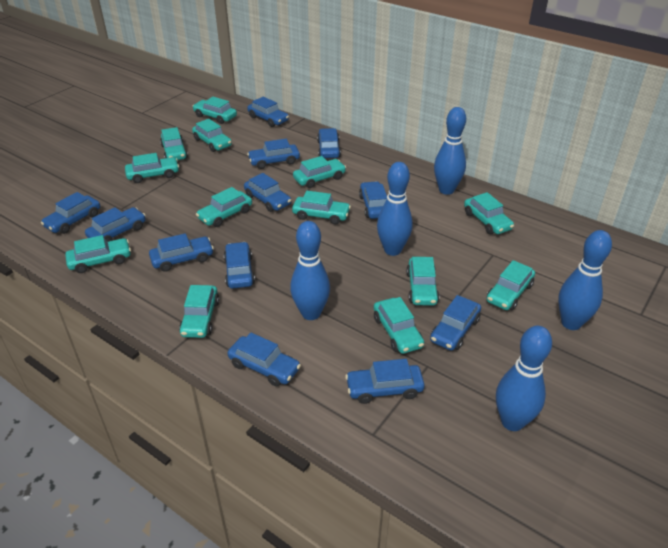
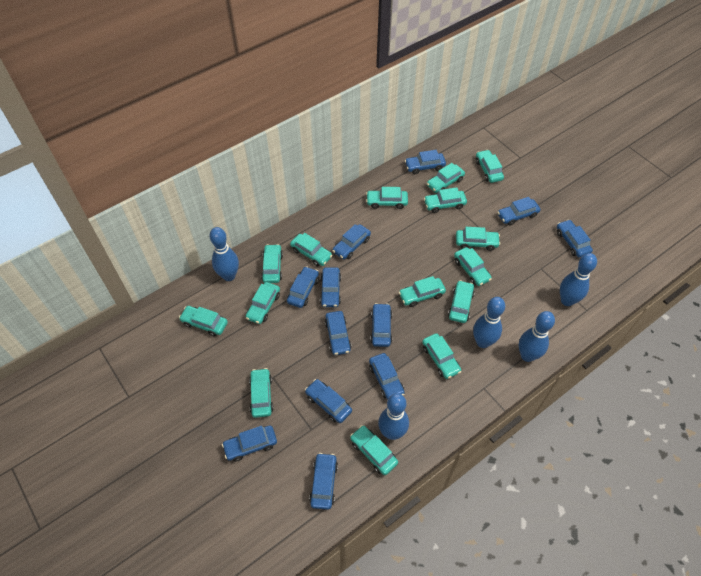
turquoise car: 13 -> 15

